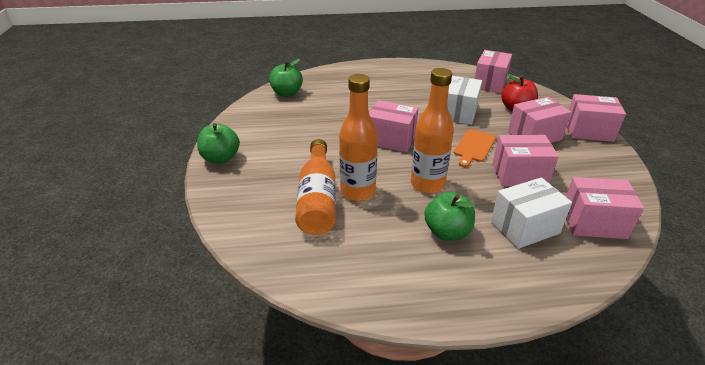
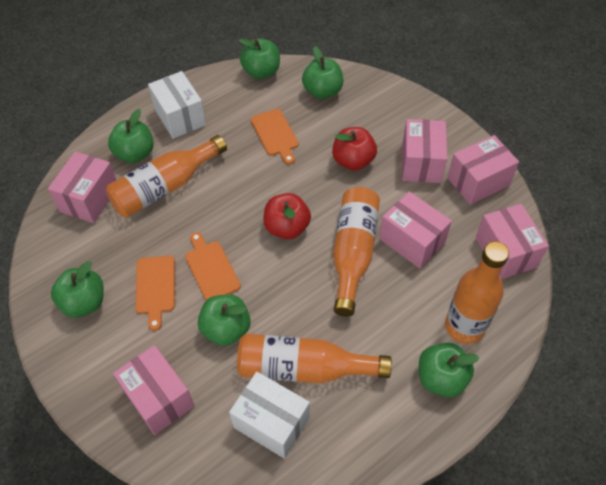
green apple: 3 -> 6
orange bottle: 3 -> 4
orange cutting board: 1 -> 3
red apple: 1 -> 2

